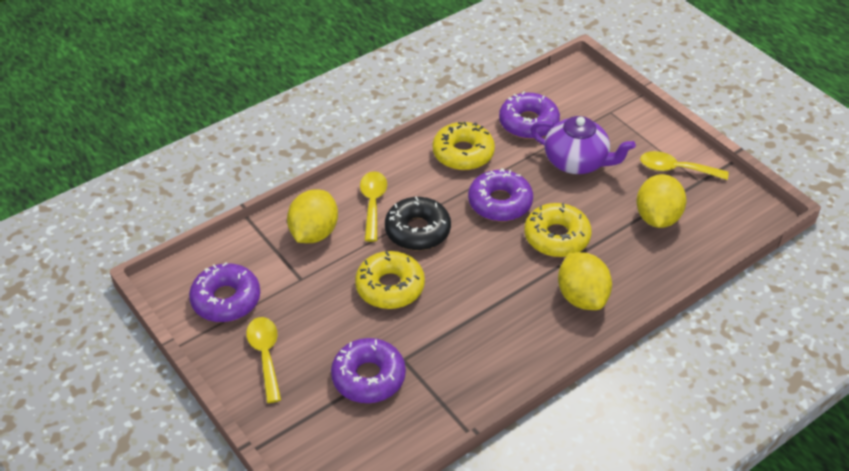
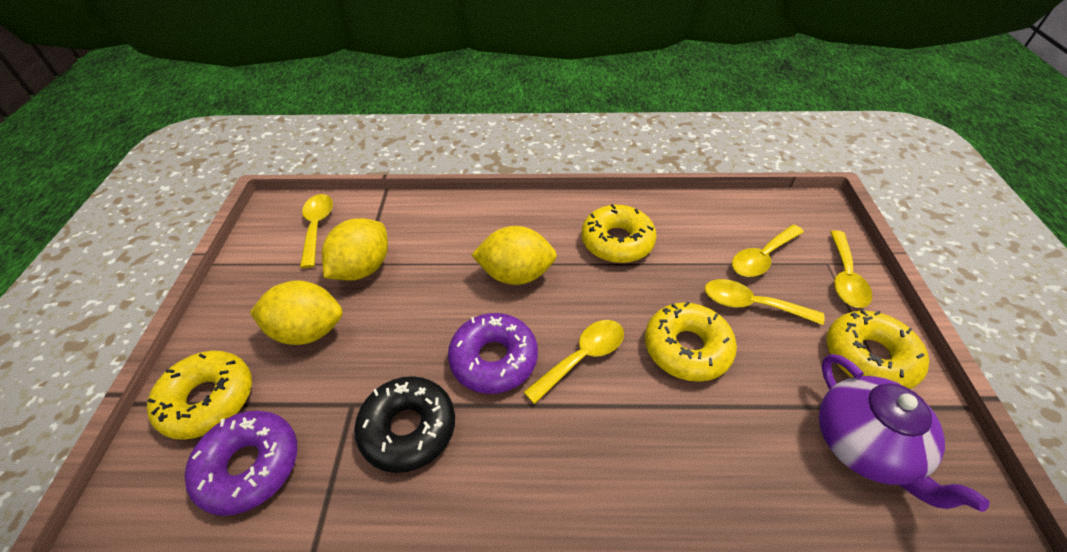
purple donut: 4 -> 2
yellow donut: 3 -> 4
yellow spoon: 3 -> 5

